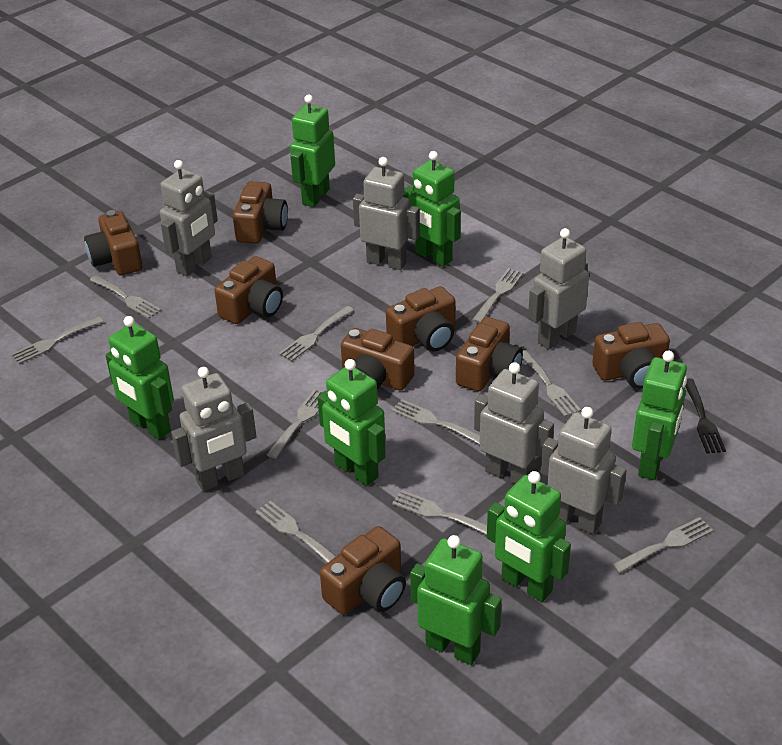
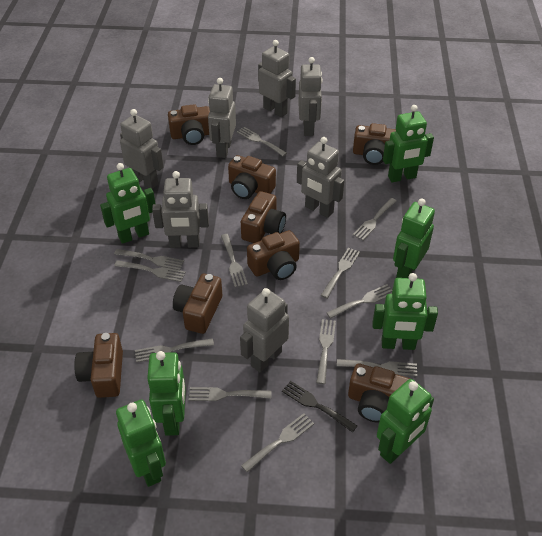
grey fork: 10 -> 12
grey robot: 6 -> 7

